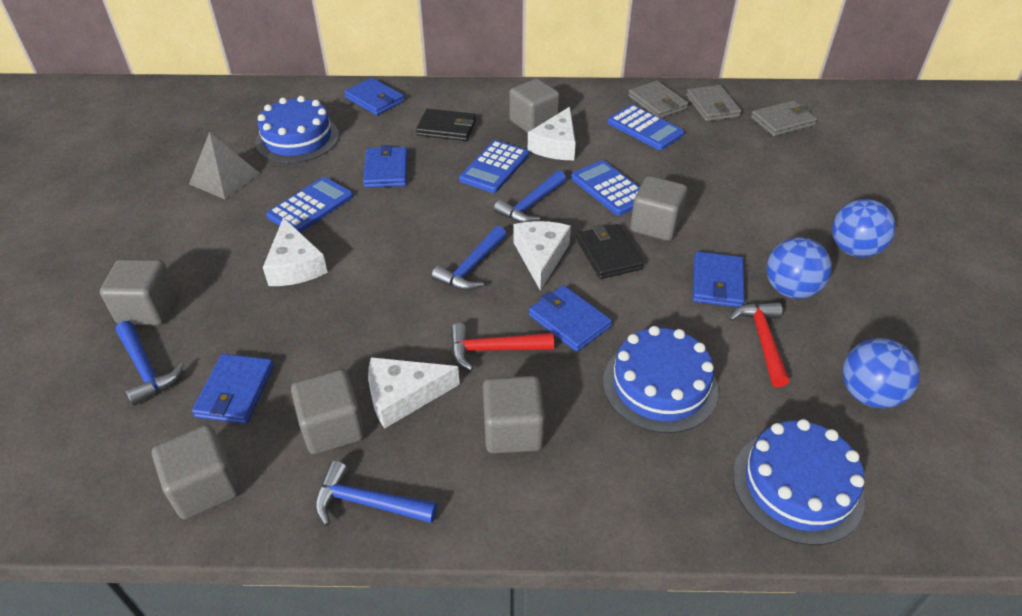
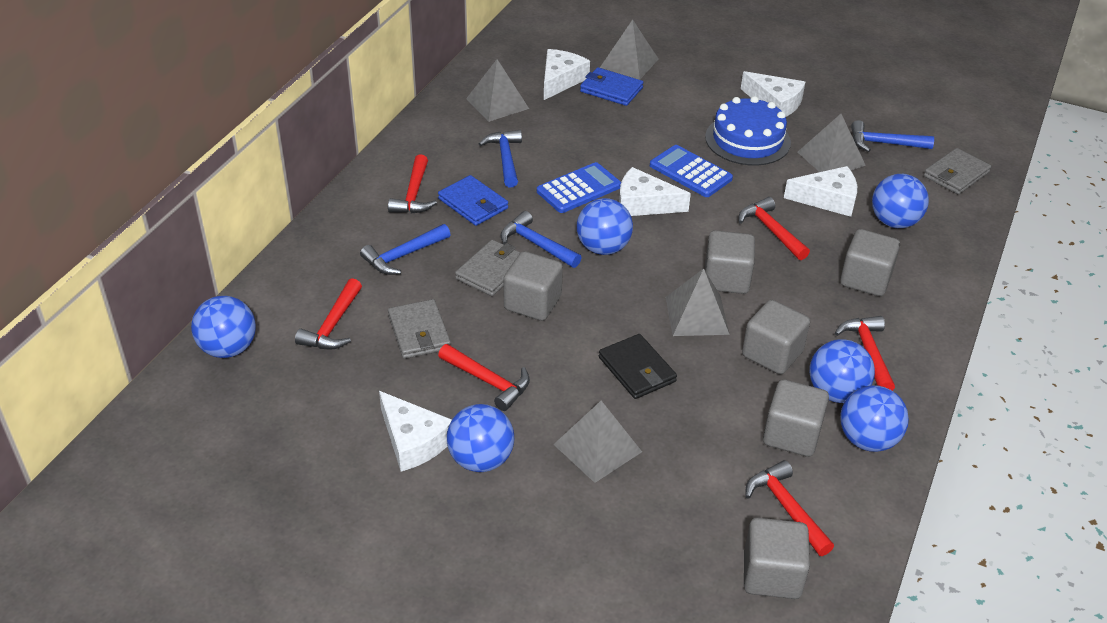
black wallet: 2 -> 1
blue ball: 3 -> 6
blue cake: 3 -> 1
blue calculator: 4 -> 2
blue wallet: 5 -> 2
grey pyramid: 1 -> 5
red hammer: 2 -> 6
white cheese: 4 -> 5

